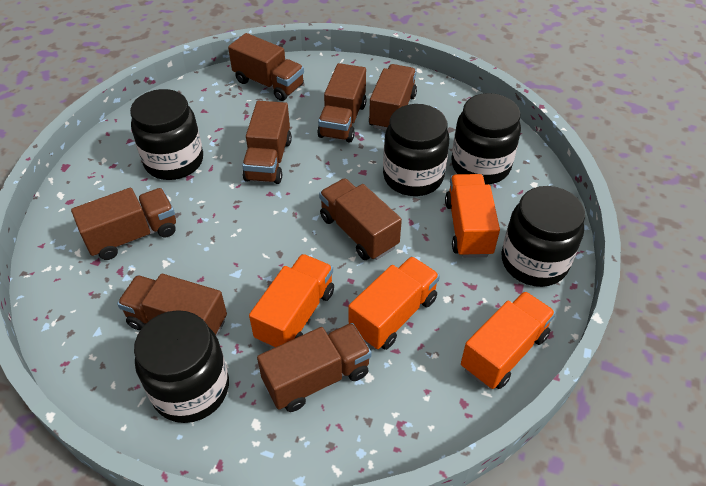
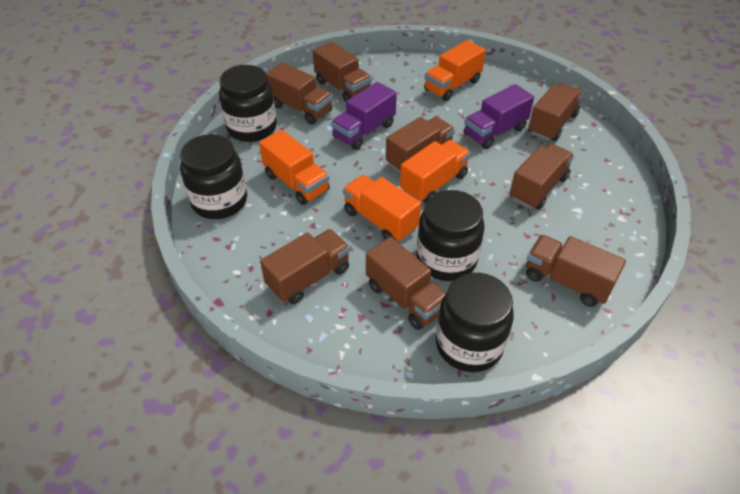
black jar: 5 -> 4
purple truck: 0 -> 2

